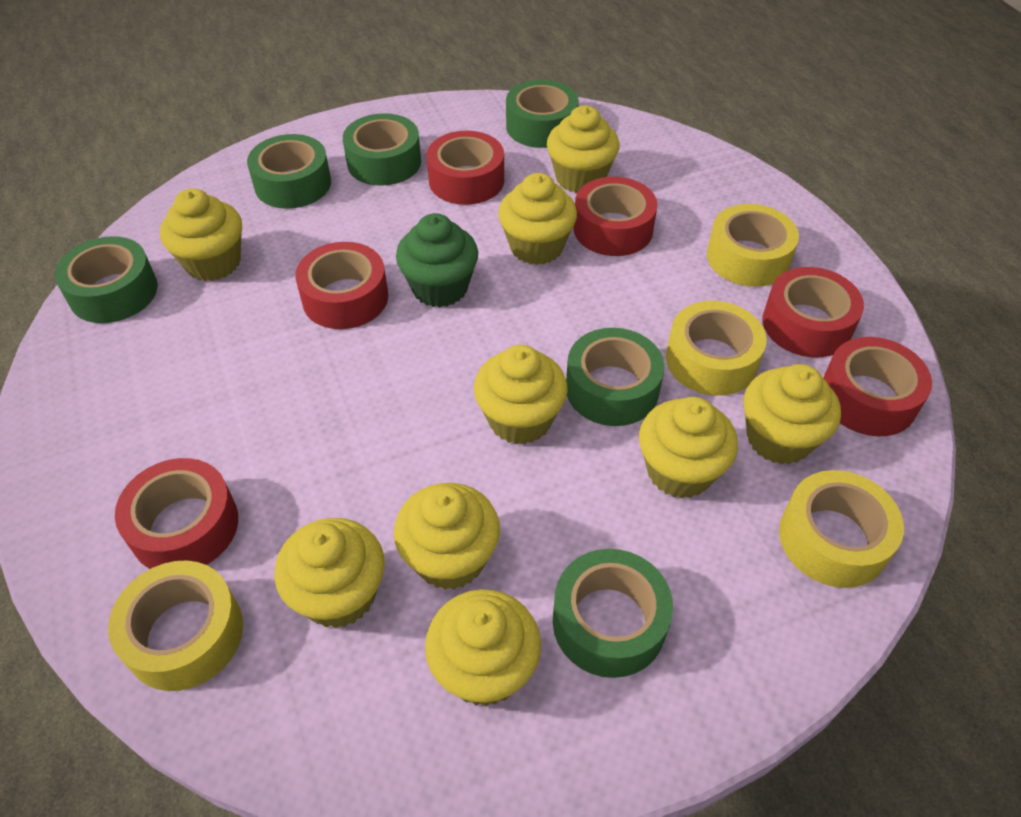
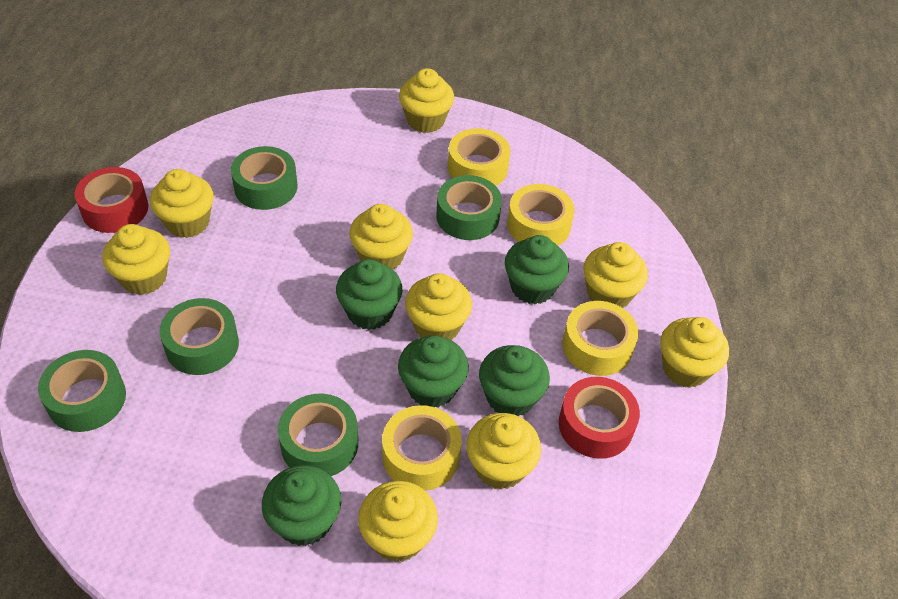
green cupcake: 1 -> 5
green tape: 6 -> 5
red tape: 6 -> 2

